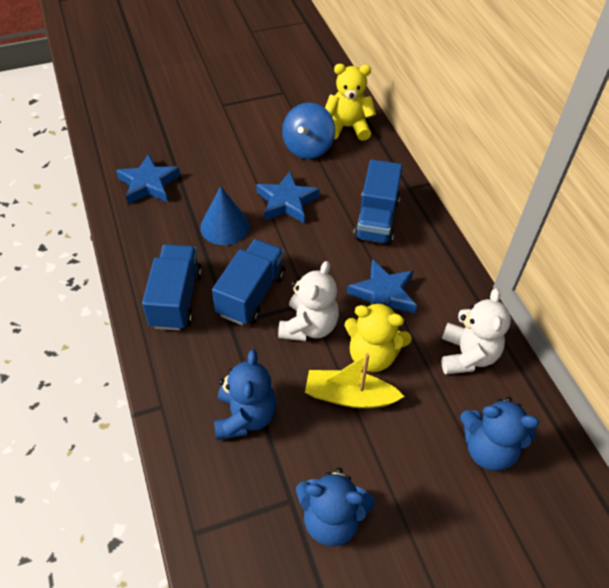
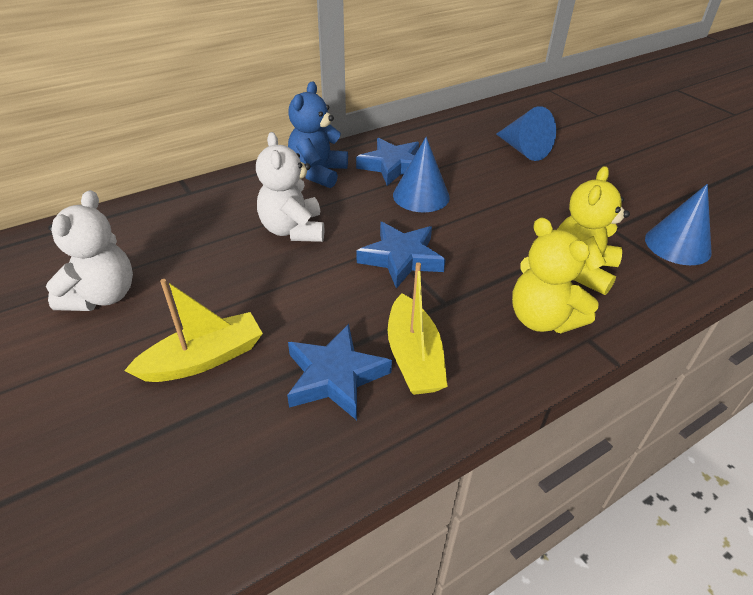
blue cone: 1 -> 3
blue spinning top: 1 -> 0
blue teddy bear: 3 -> 1
blue truck: 3 -> 0
yellow boat: 1 -> 2

